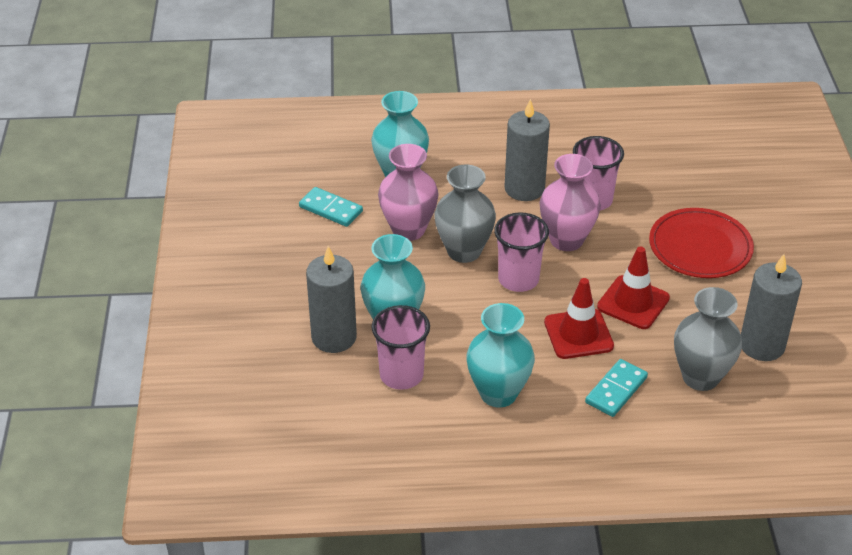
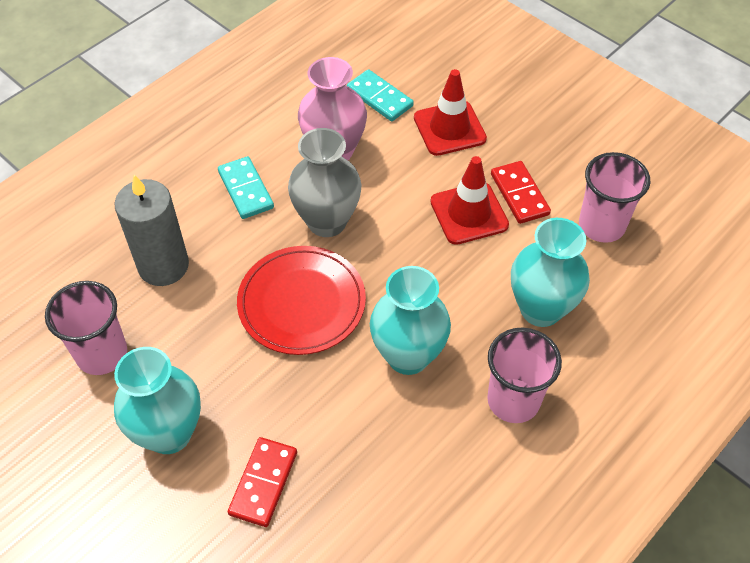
grey candle: 3 -> 1
grey vase: 2 -> 1
pink vase: 2 -> 1
red domino: 0 -> 2

